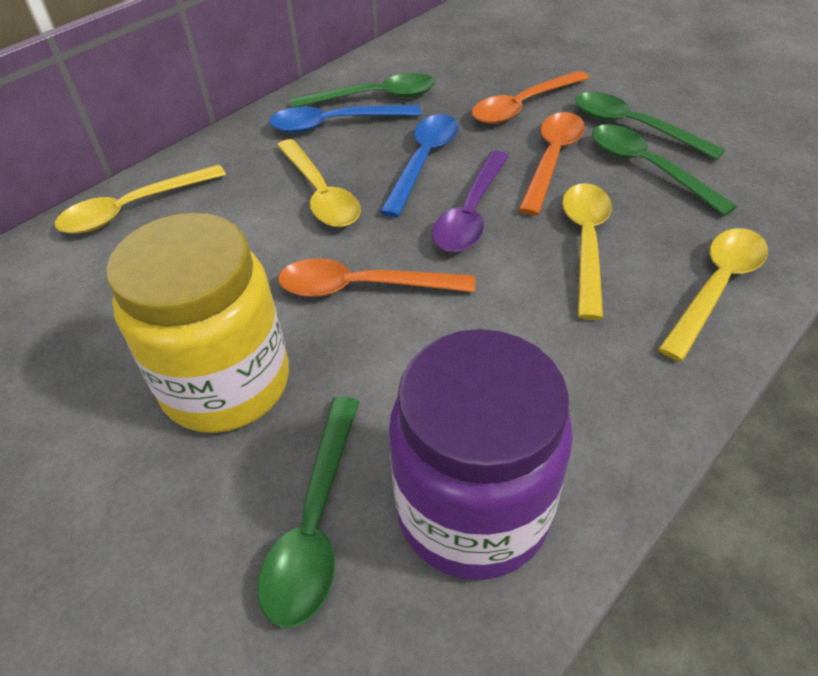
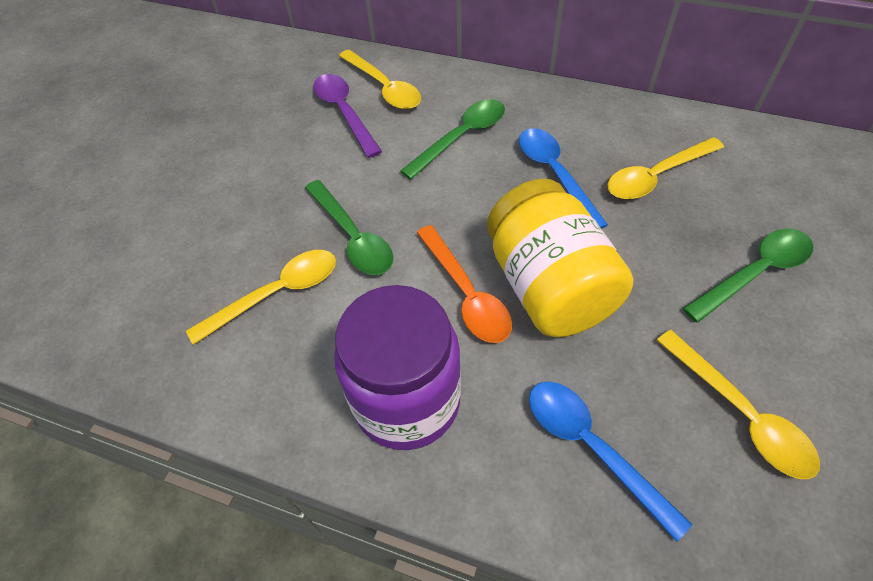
green spoon: 4 -> 3
orange spoon: 3 -> 1

